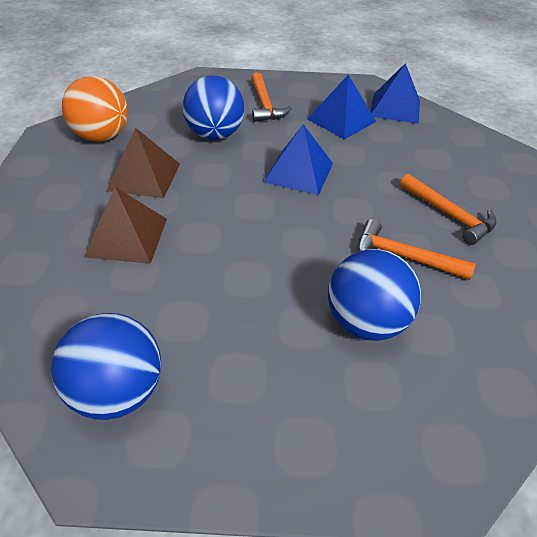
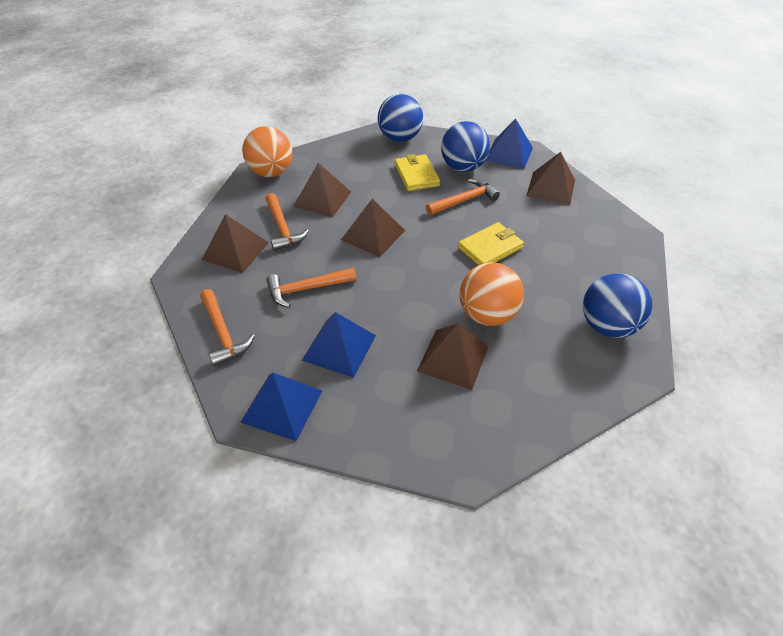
brown pyramid: 2 -> 5
orange ball: 1 -> 2
orange hammer: 3 -> 4
yellow wallet: 0 -> 2

